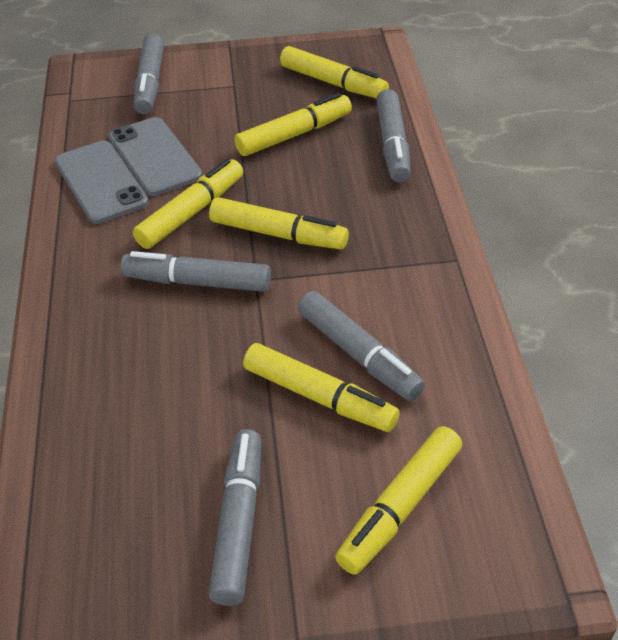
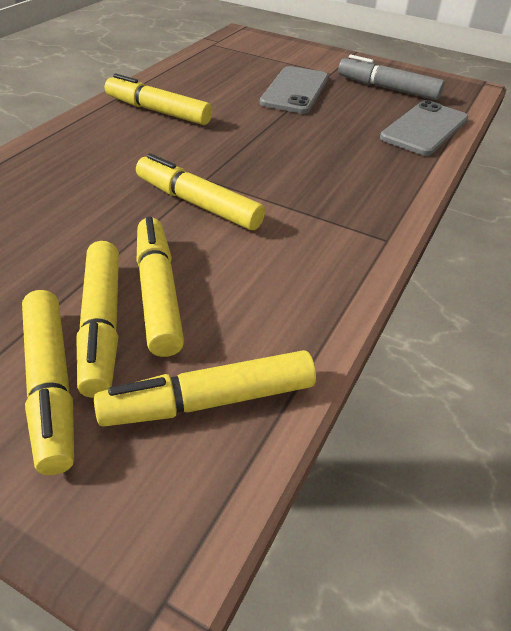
grey marker: 5 -> 1

